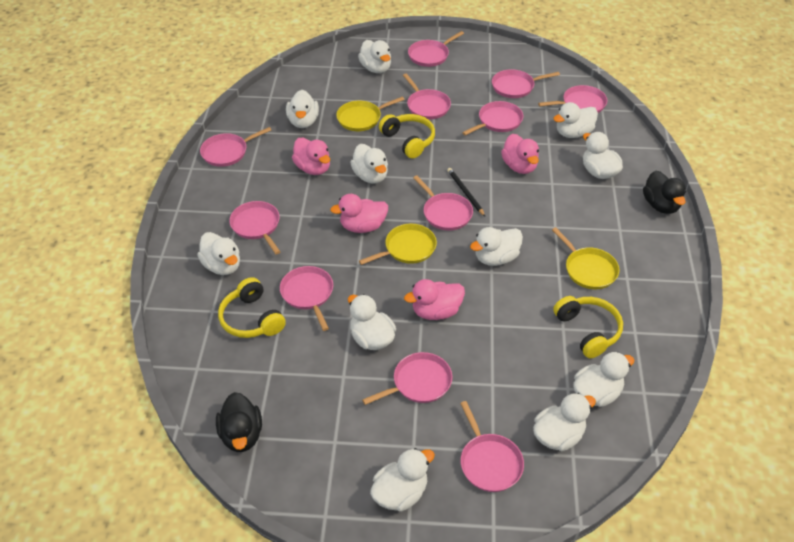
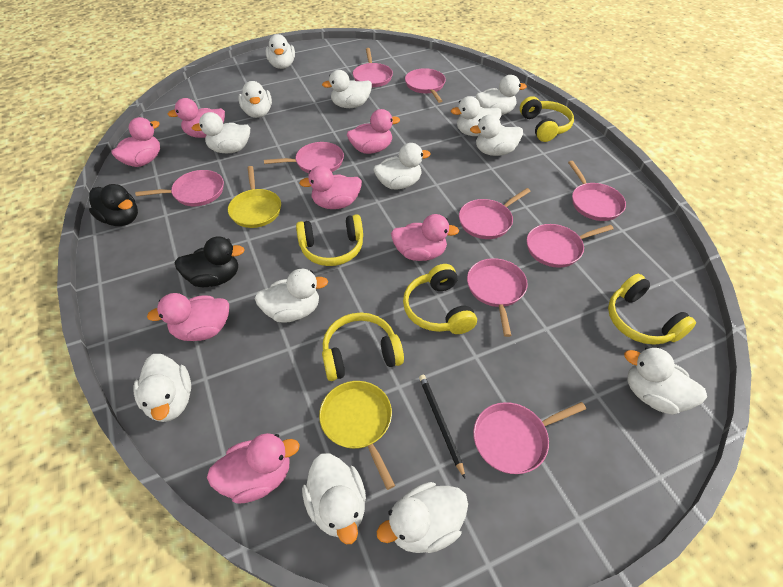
pink duck: 4 -> 7
pink pan: 11 -> 9
white duck: 11 -> 13
yellow headphones: 3 -> 5
yellow pan: 3 -> 2

